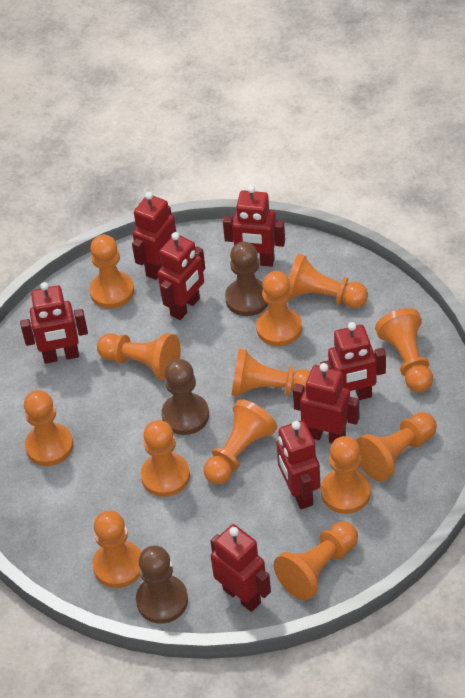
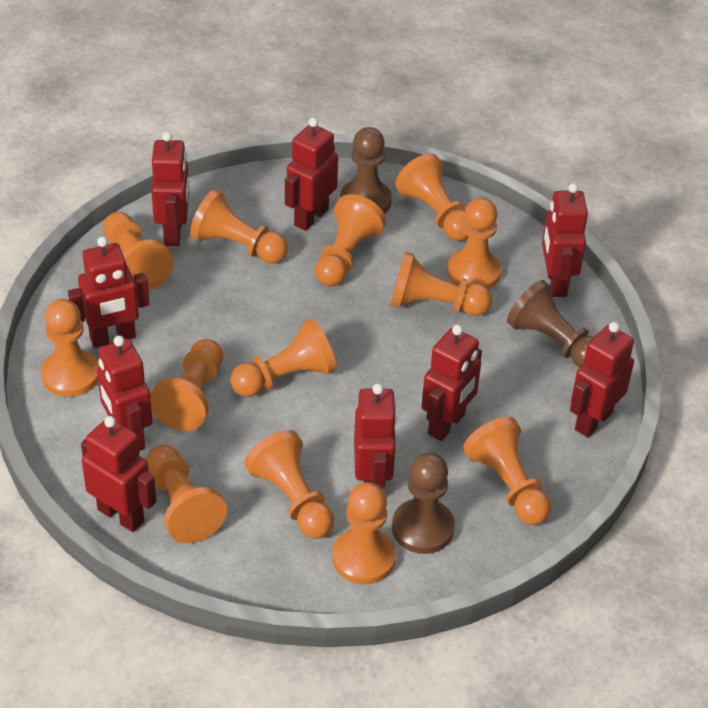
red robot: 8 -> 9

